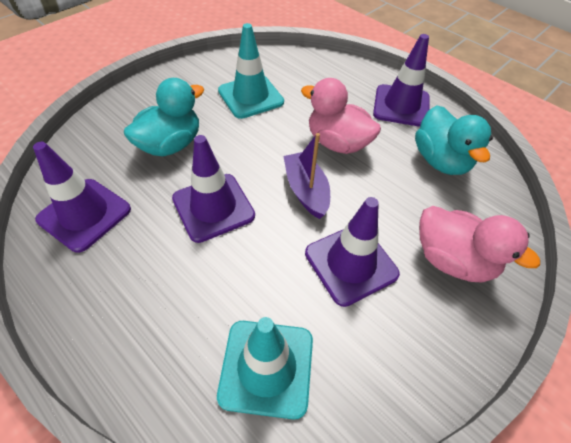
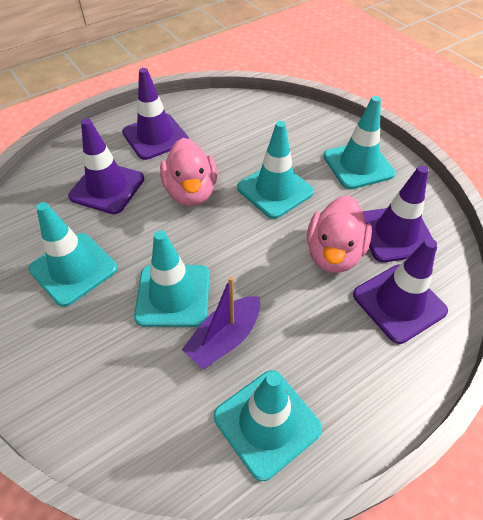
turquoise duck: 2 -> 0
turquoise traffic cone: 2 -> 5

